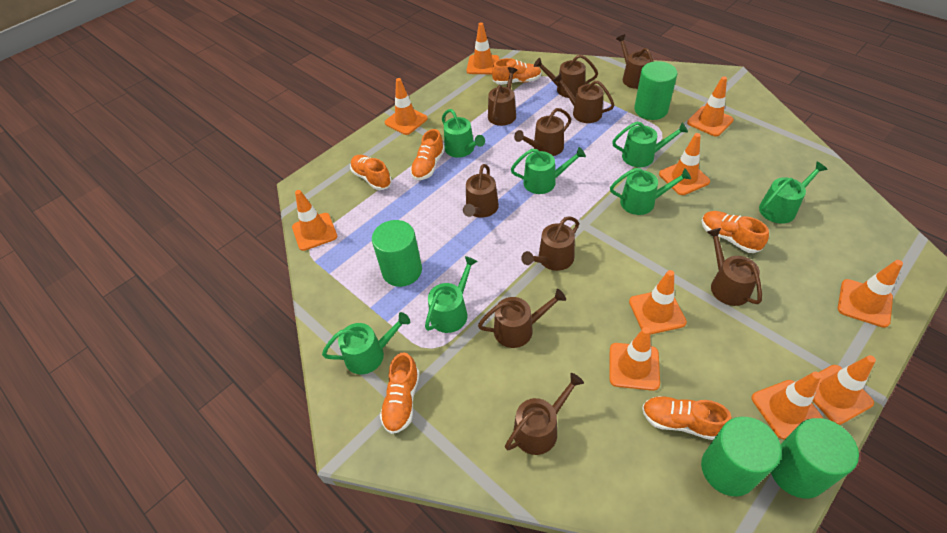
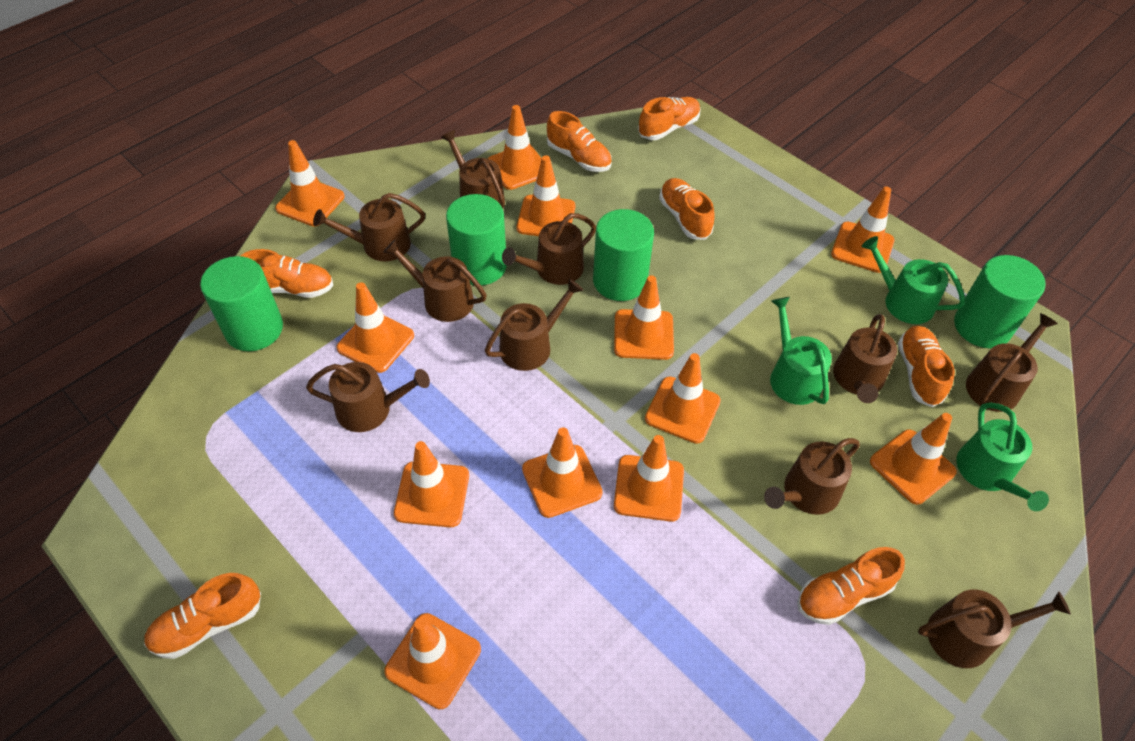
green watering can: 7 -> 3
orange shoe: 6 -> 7
orange traffic cone: 10 -> 12

